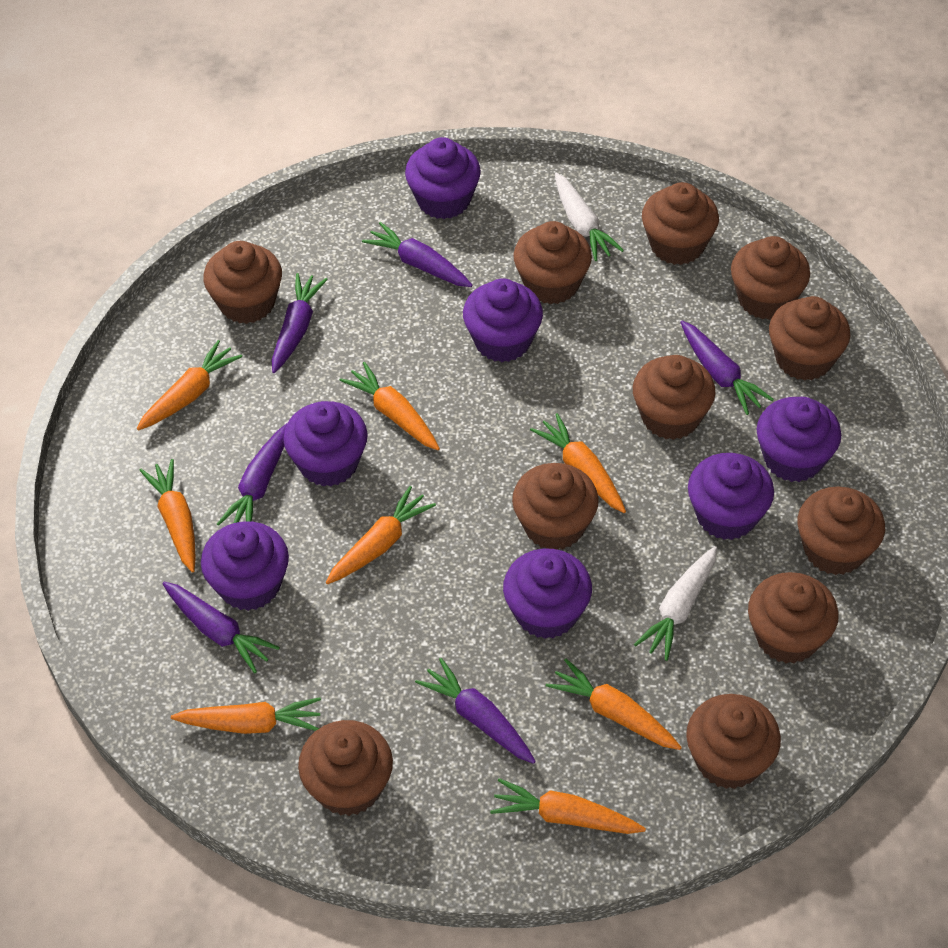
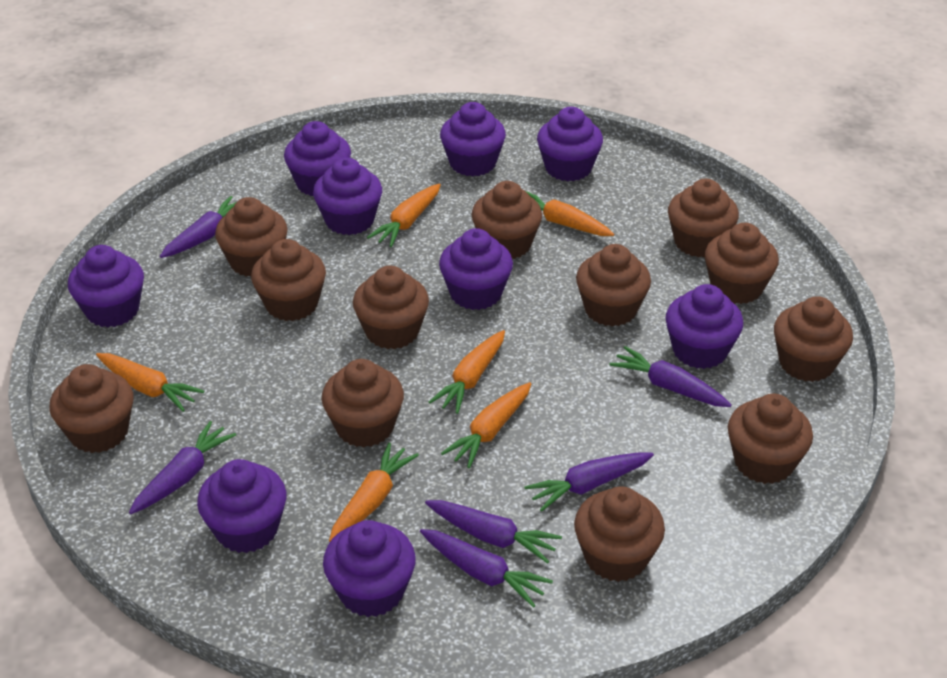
brown cupcake: 11 -> 12
orange carrot: 8 -> 6
purple cupcake: 7 -> 9
white carrot: 2 -> 0

